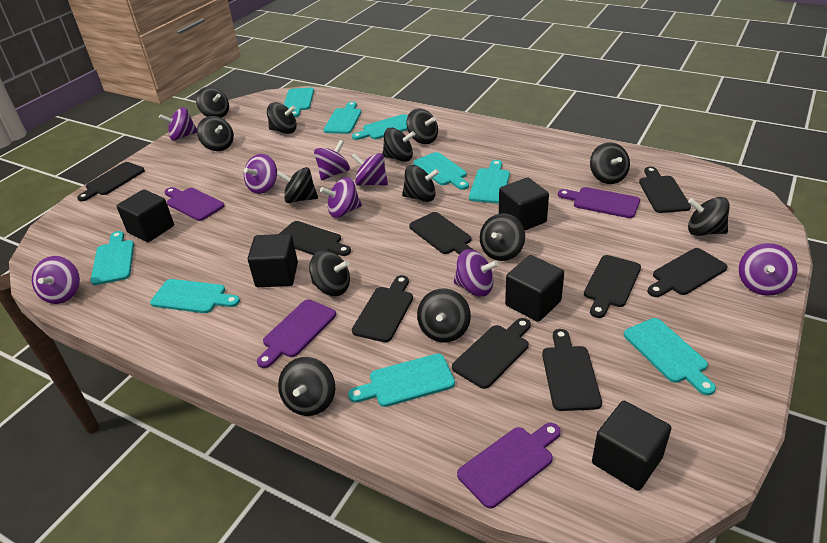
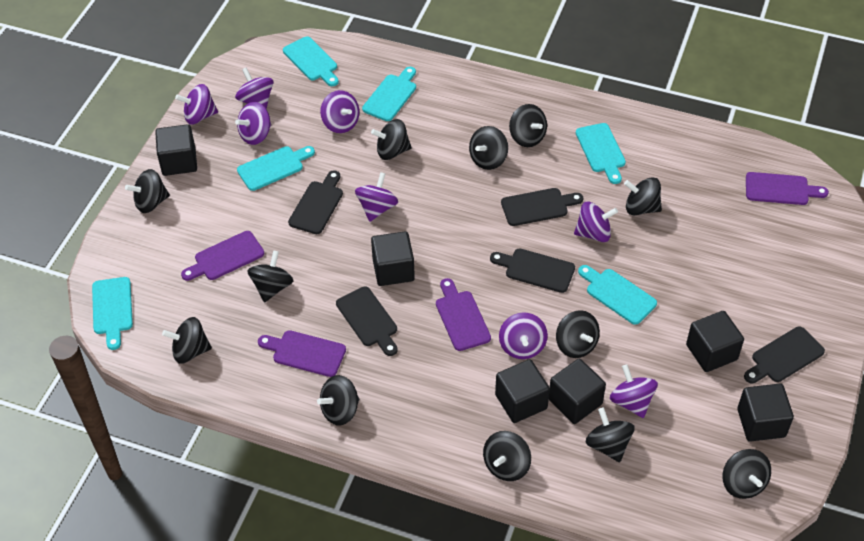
black cube: 5 -> 6
black cutting board: 9 -> 5
black spinning top: 13 -> 12
turquoise cutting board: 9 -> 6

